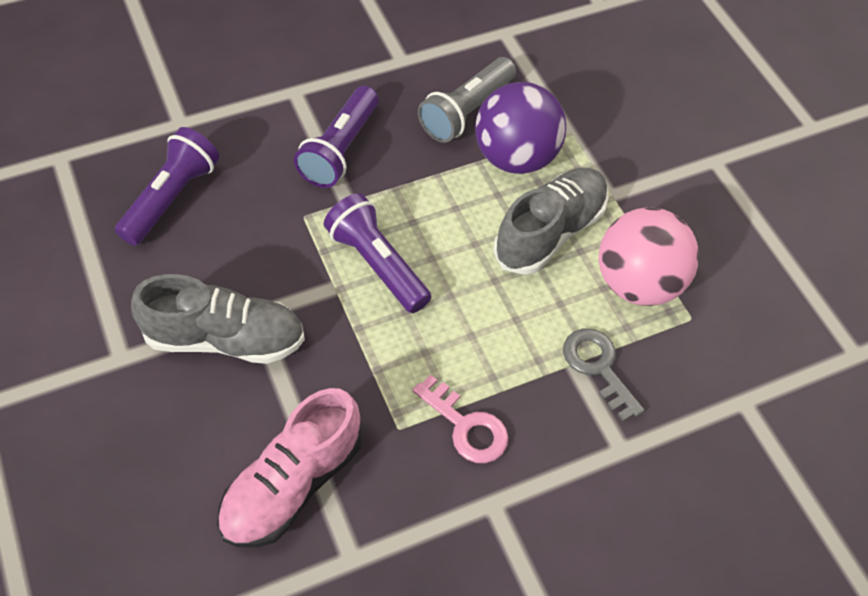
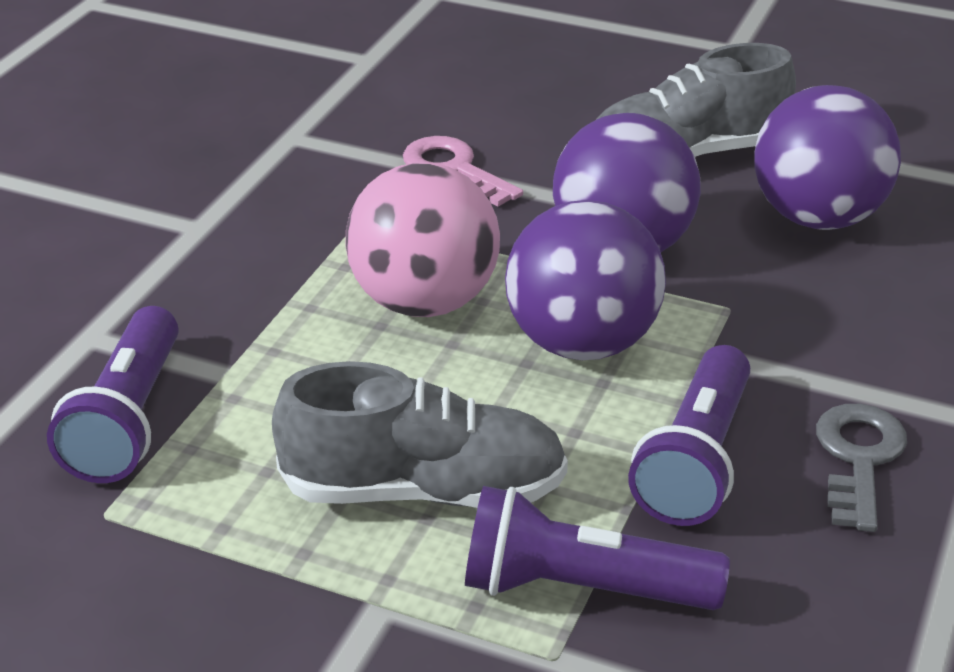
grey flashlight: 1 -> 0
pink shoe: 1 -> 0
purple ball: 1 -> 3

